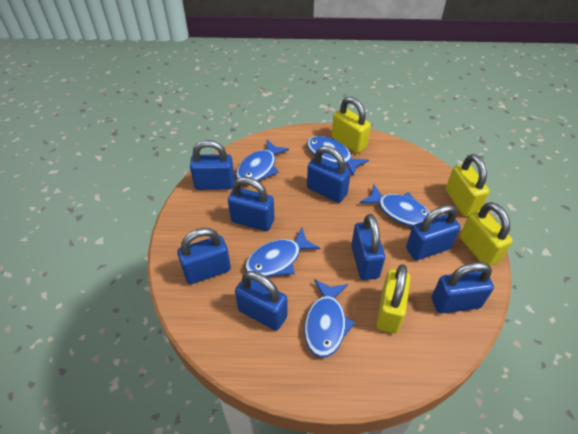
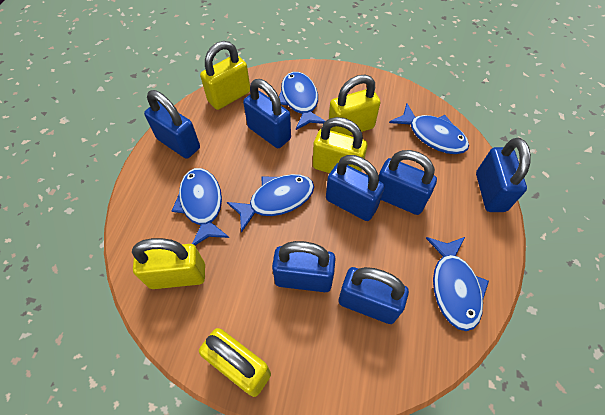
blue padlock: 8 -> 7
yellow padlock: 4 -> 5

